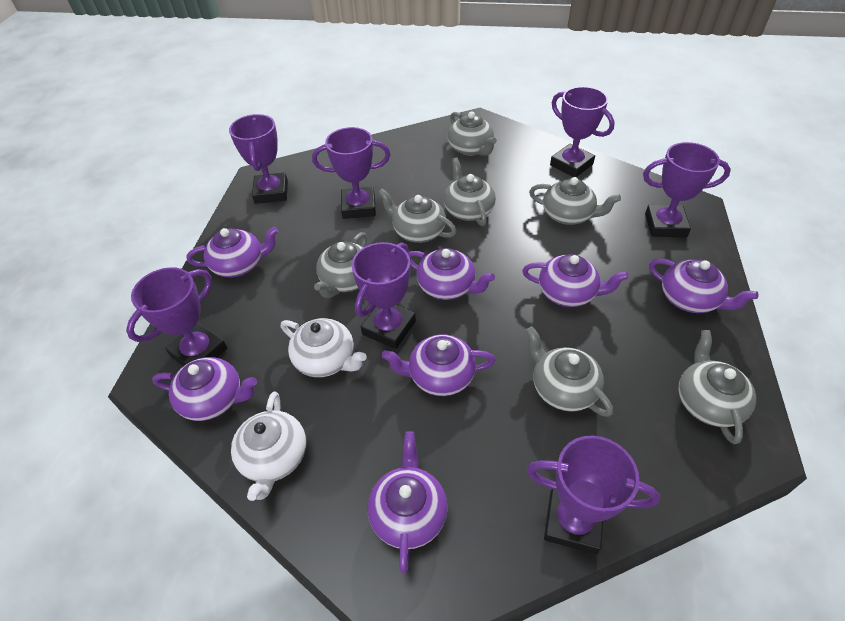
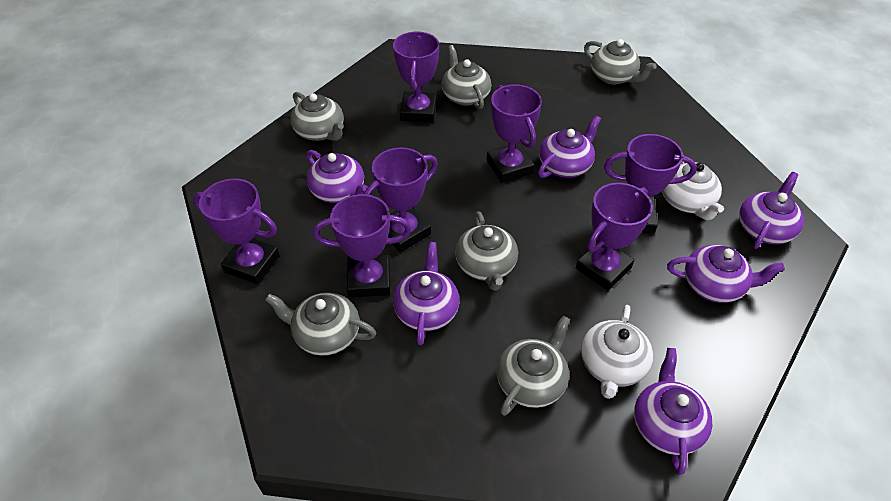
grey teapot: 7 -> 6
purple teapot: 7 -> 6

